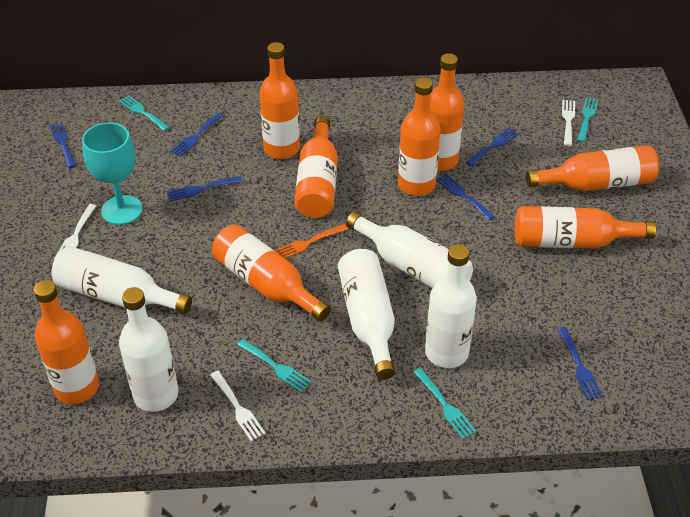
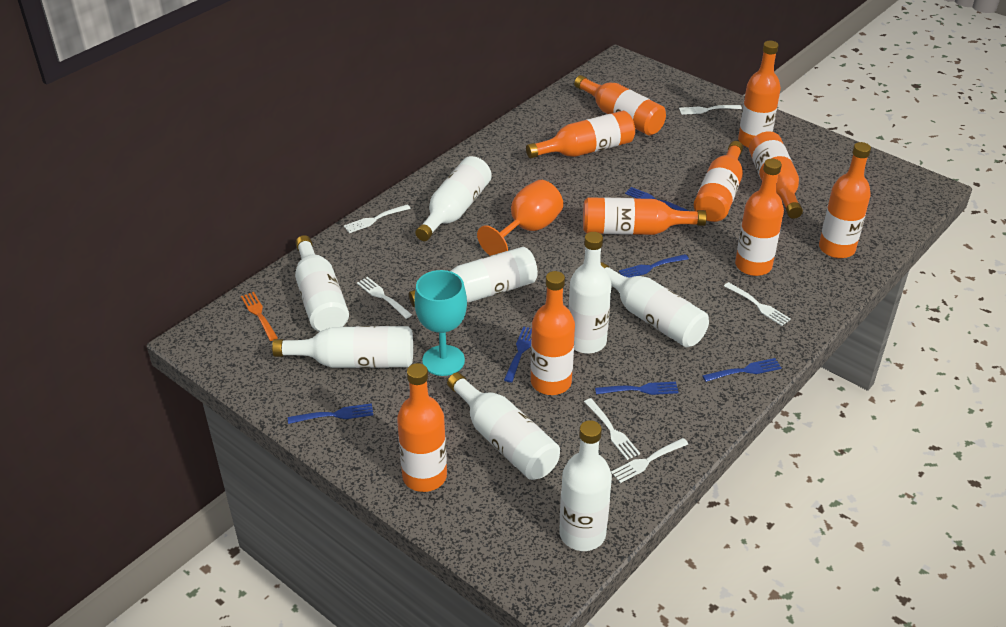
orange bottle: 8 -> 10
orange goblet: 0 -> 1
turquoise fork: 4 -> 0
white bottle: 5 -> 8
white fork: 3 -> 6

